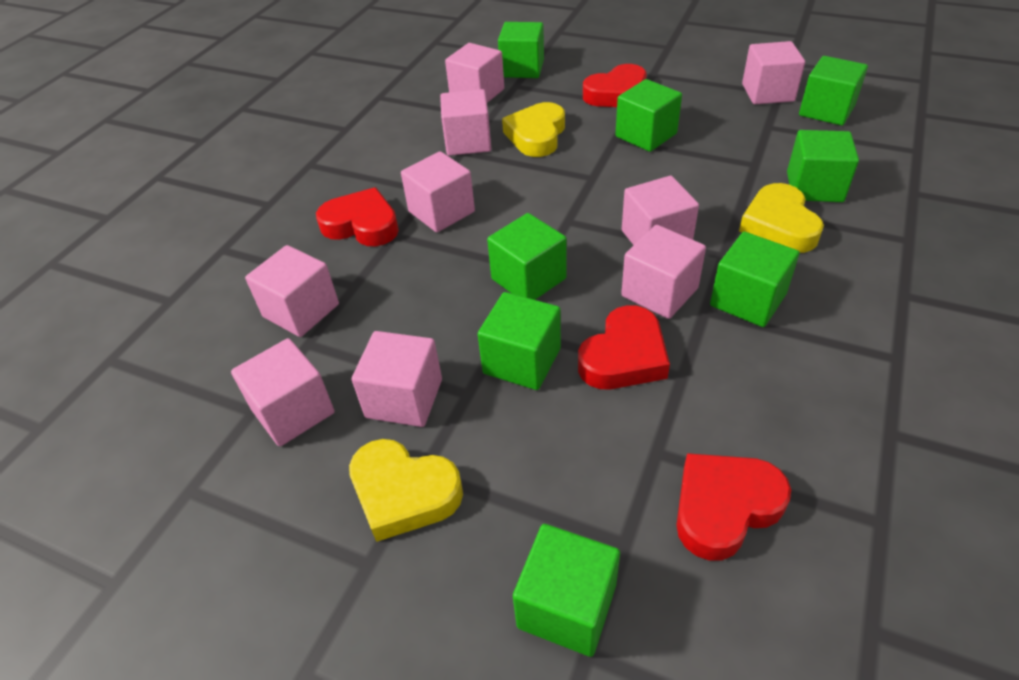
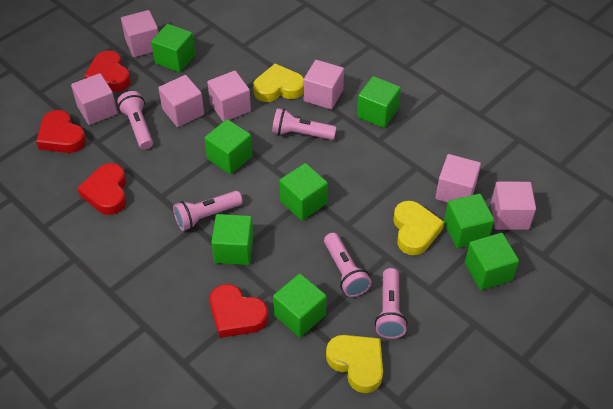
pink cube: 9 -> 7
pink flashlight: 0 -> 5

